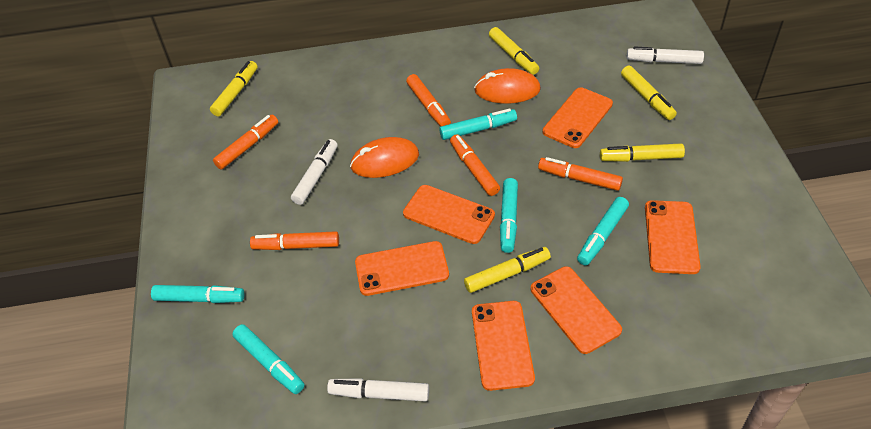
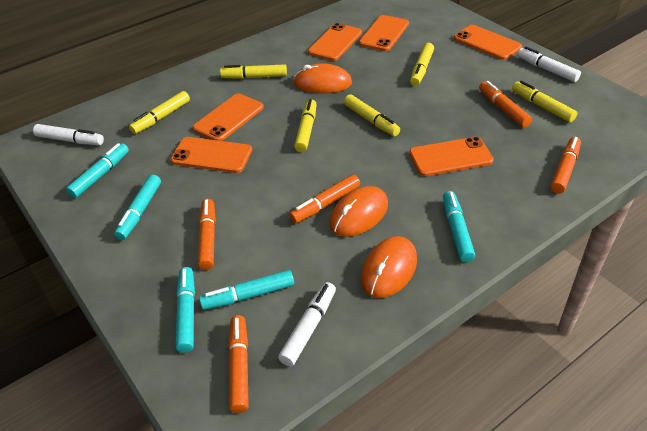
orange mouse: 2 -> 3
yellow marker: 5 -> 6

